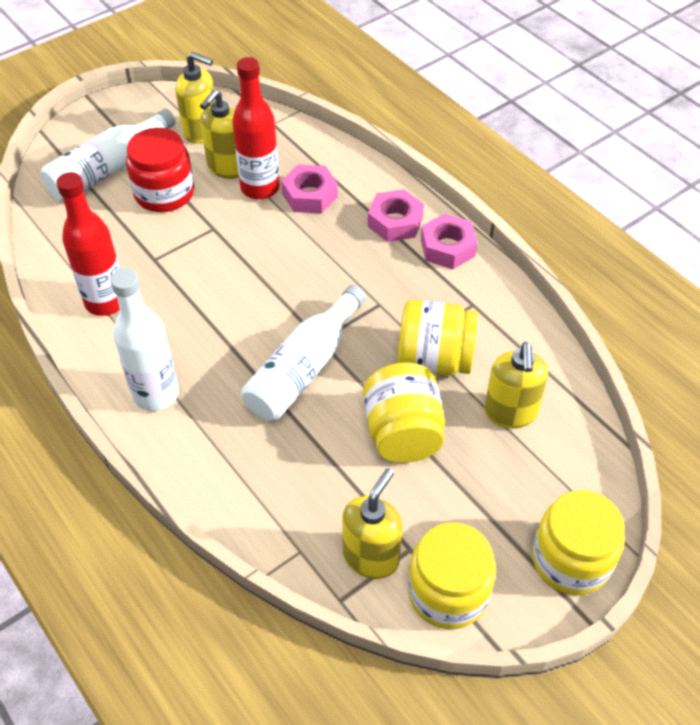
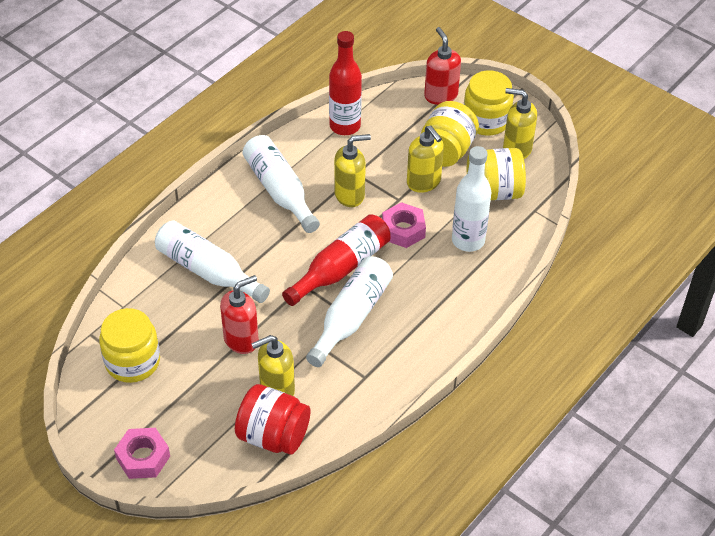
pink nut: 3 -> 2
red soap dispenser: 0 -> 2
white bottle: 3 -> 4

